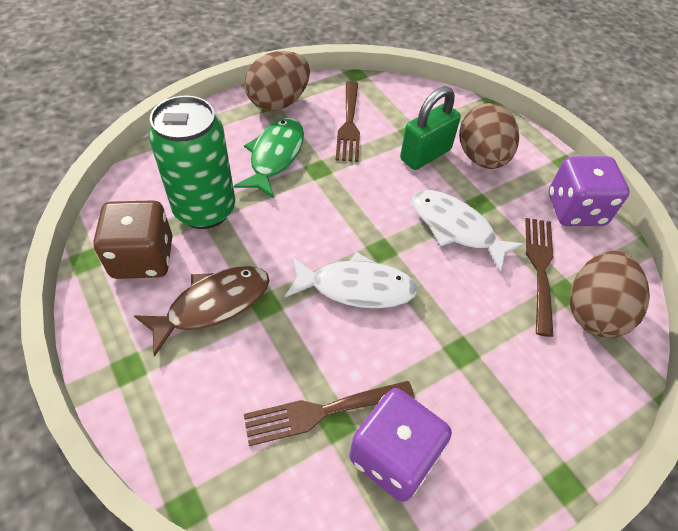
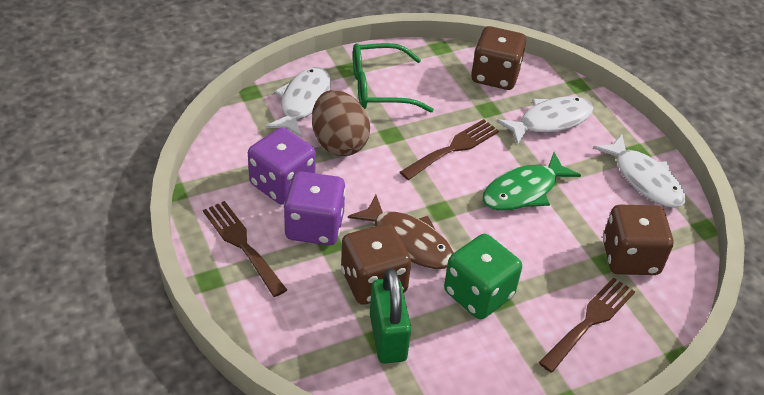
brown dice: 1 -> 3
brown egg: 3 -> 1
green can: 1 -> 0
green dice: 0 -> 1
green glasses: 0 -> 1
white fish: 2 -> 3

